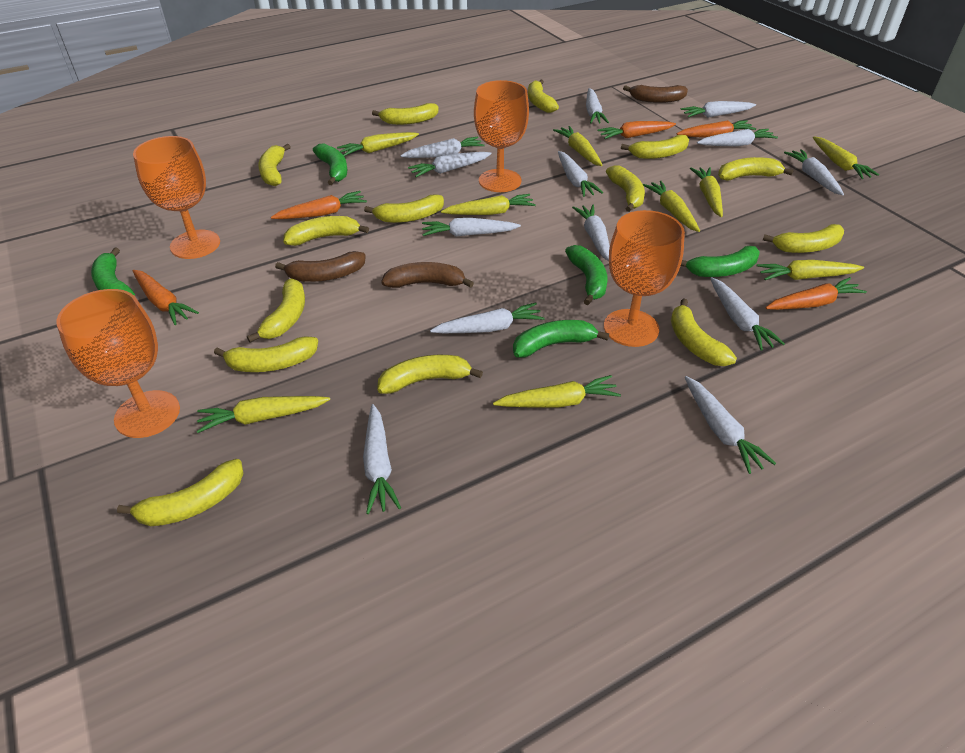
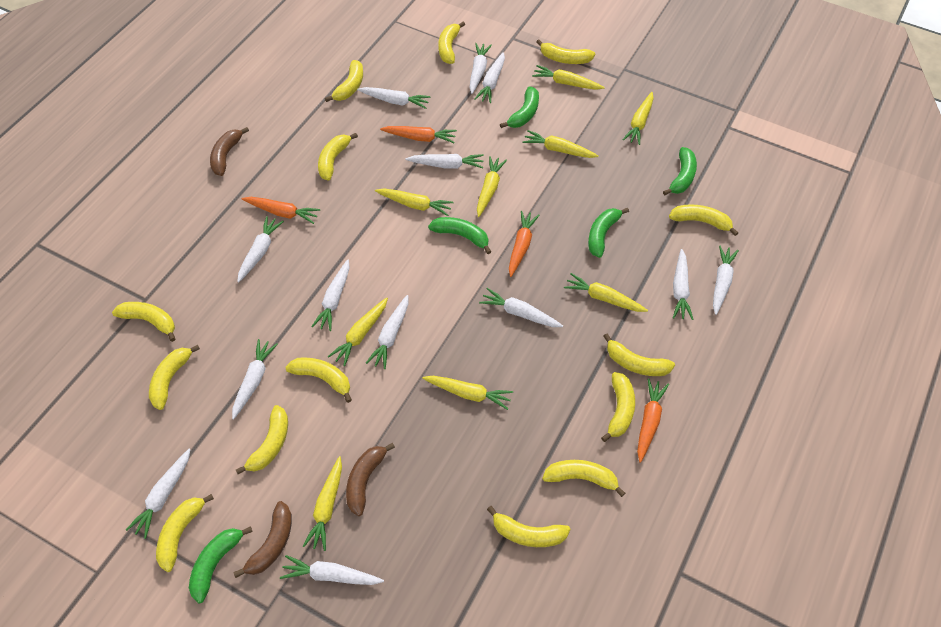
orange carrot: 5 -> 4
orange goblet: 4 -> 0

